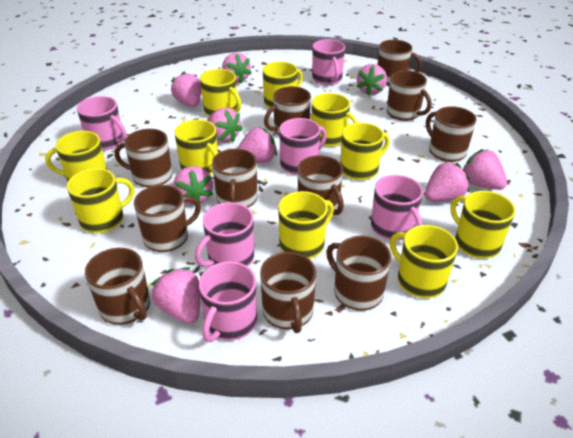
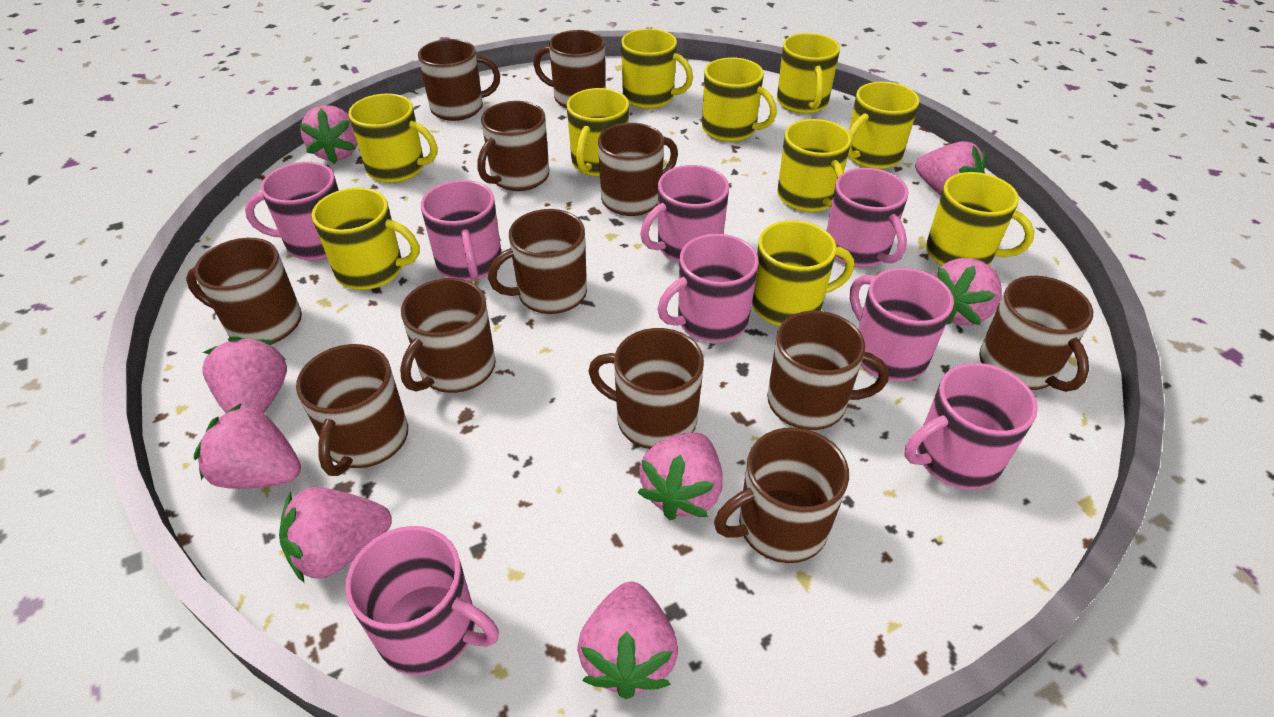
brown mug: 11 -> 12
pink mug: 6 -> 8
pink strawberry: 9 -> 8

